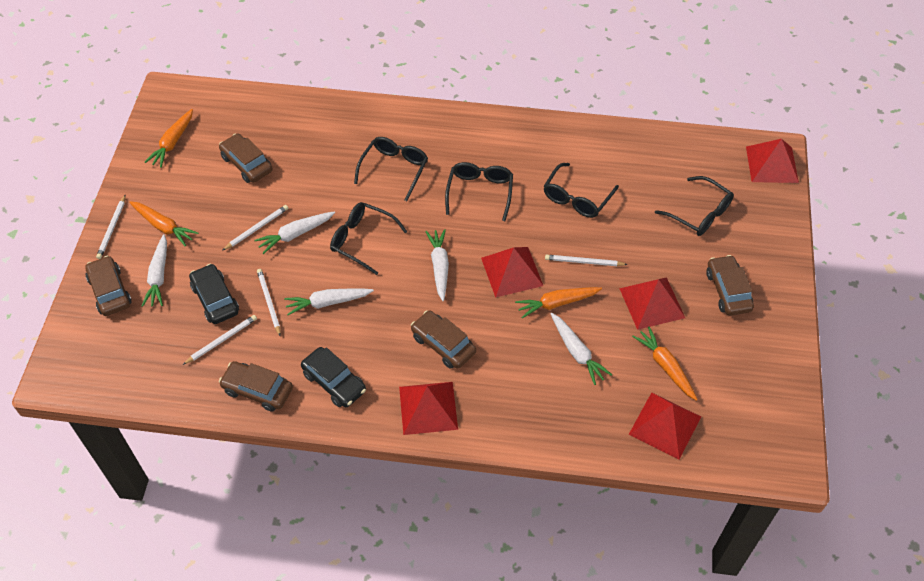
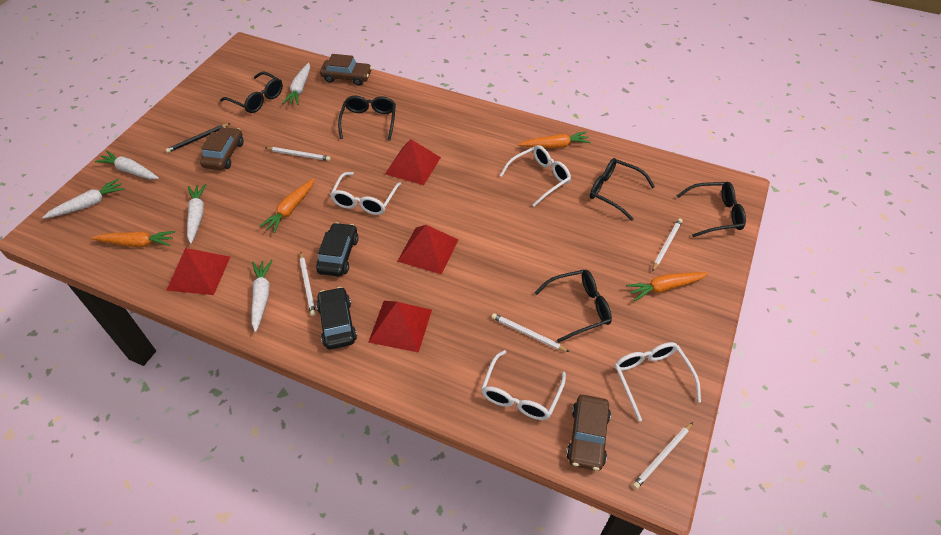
black pencil: 0 -> 1
brown car: 5 -> 3
red pyramid: 5 -> 4
white glasses: 0 -> 4

